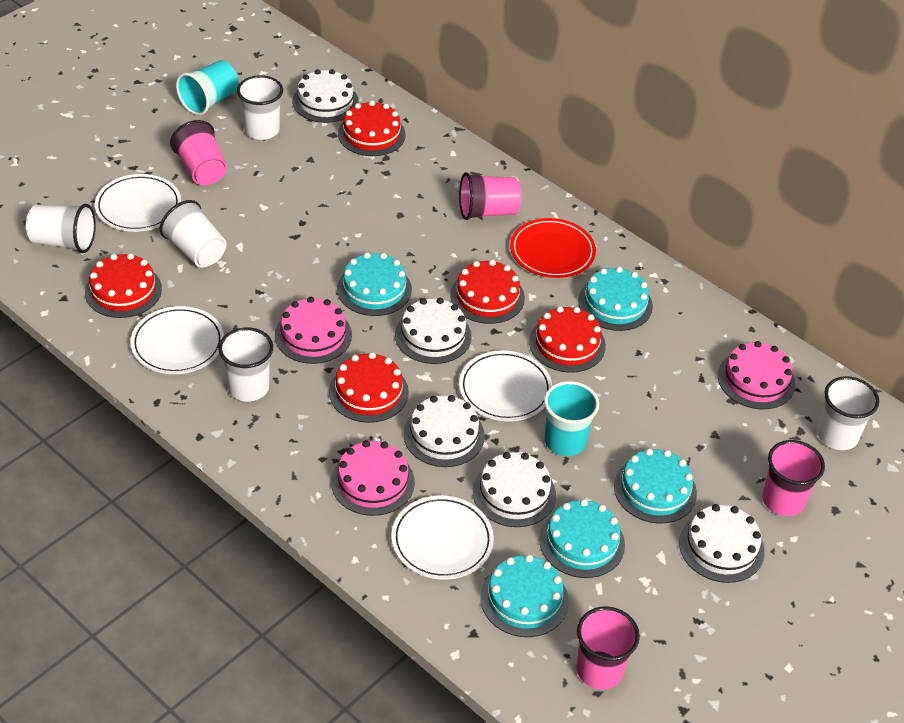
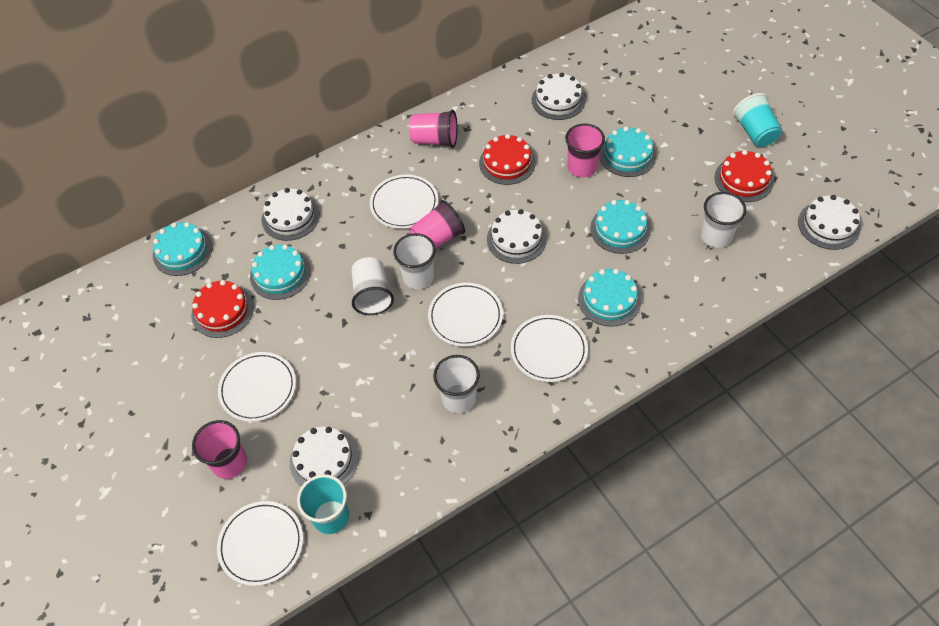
pink cake: 3 -> 0
red cake: 5 -> 3
red plate: 1 -> 0
white cup: 5 -> 4
white plate: 4 -> 5

